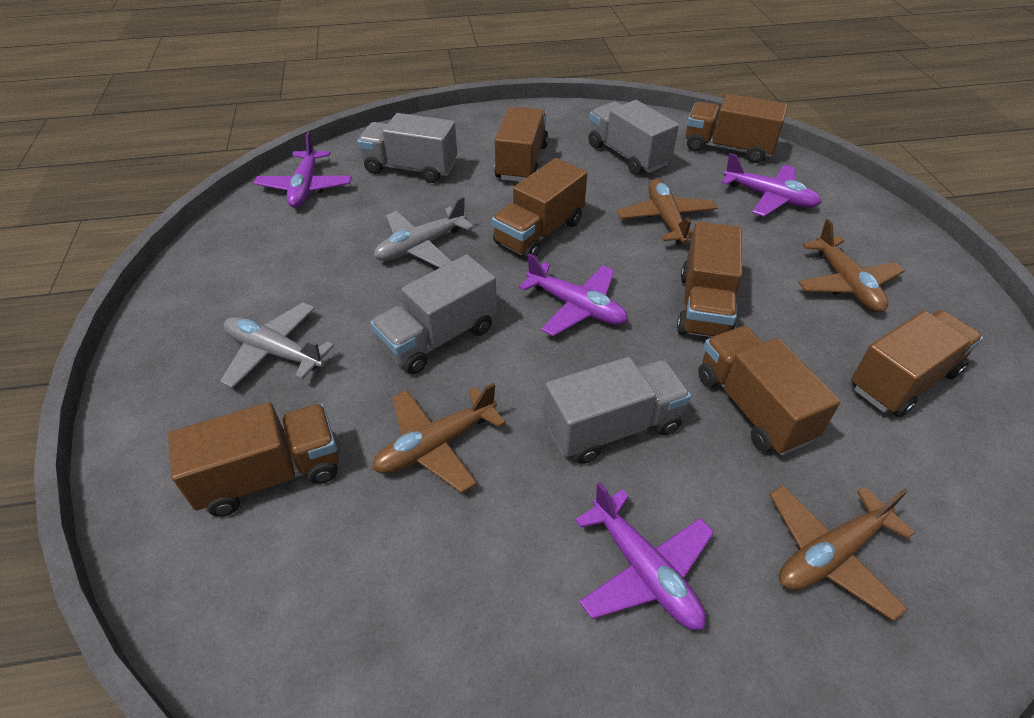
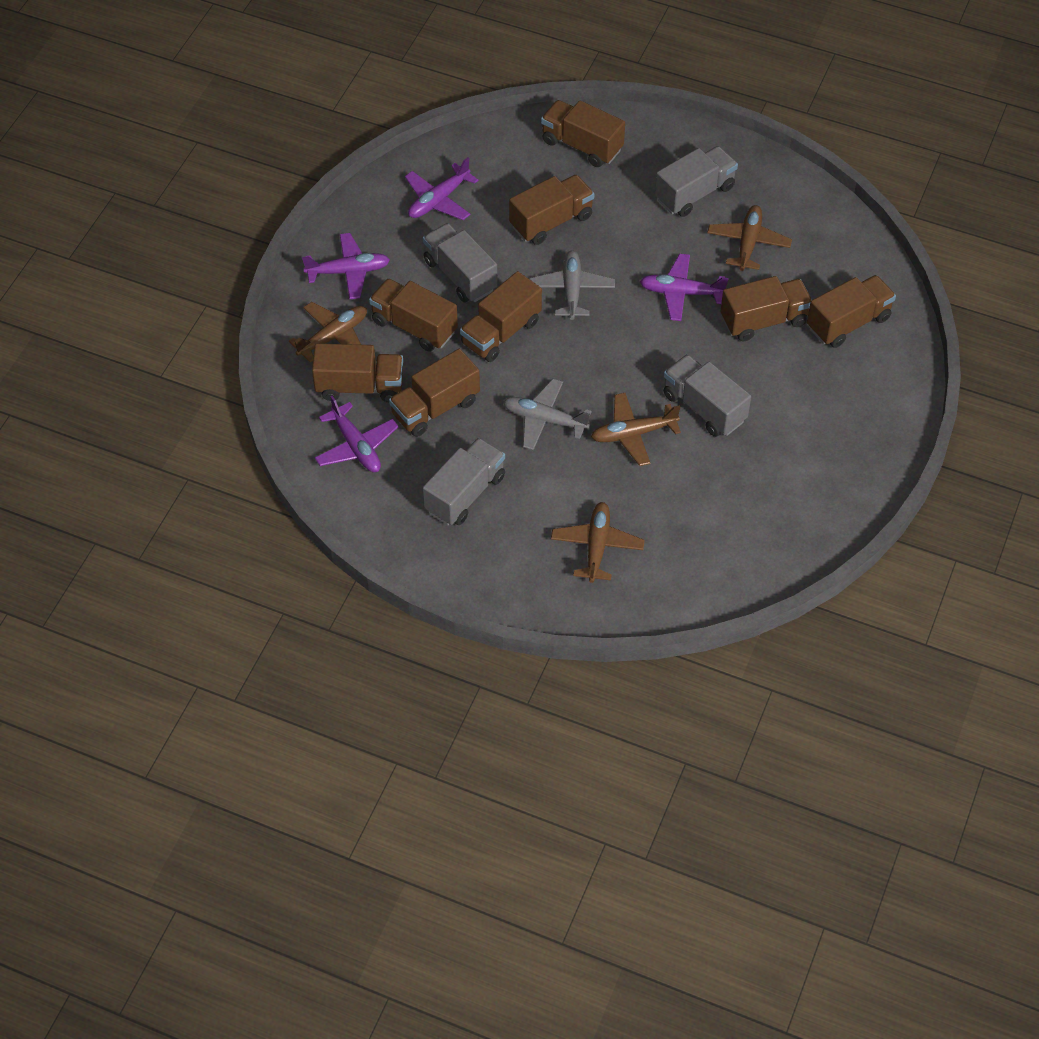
brown truck: 7 -> 8

